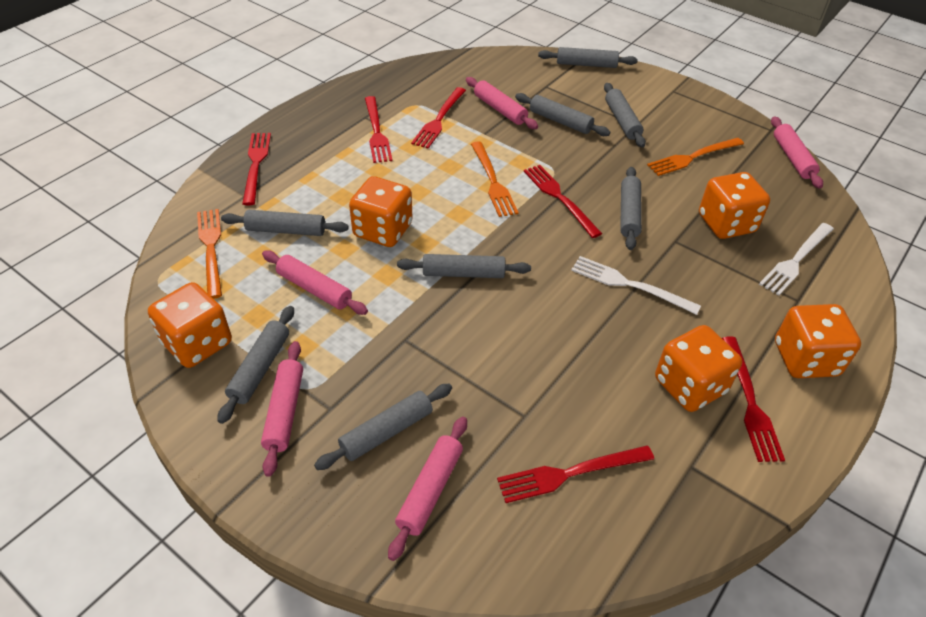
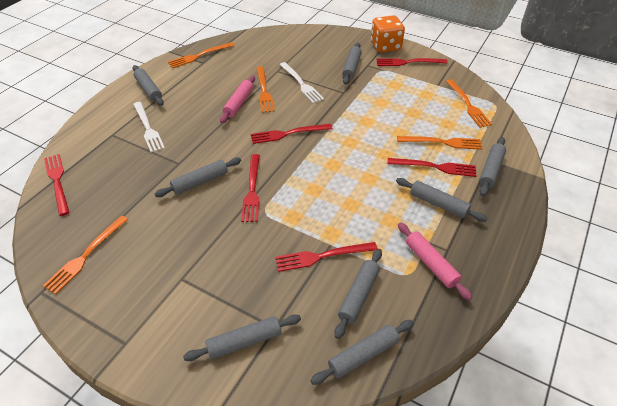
orange dice: 5 -> 1
orange fork: 3 -> 5
pink rolling pin: 5 -> 2

